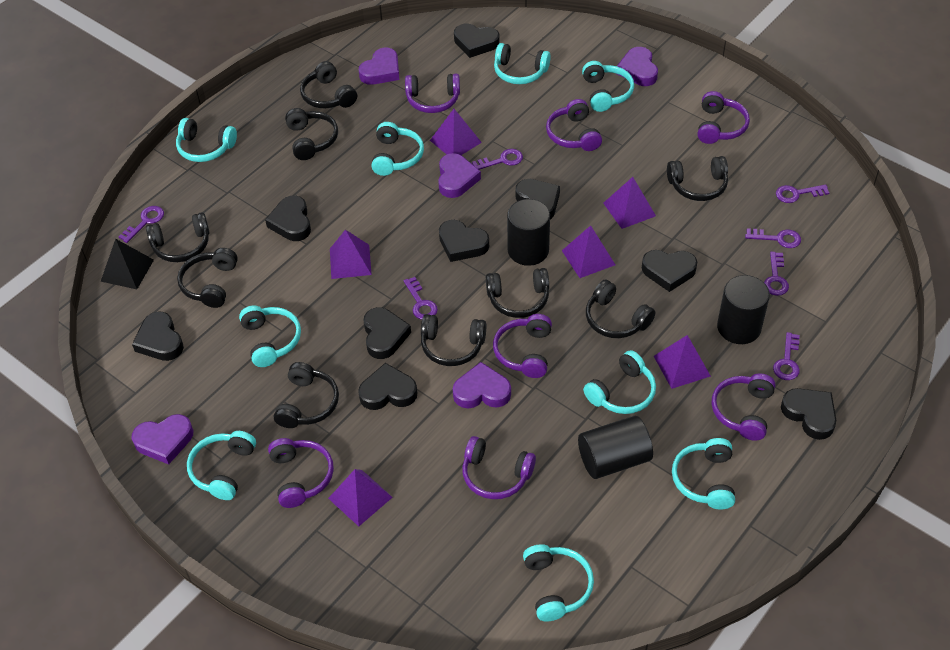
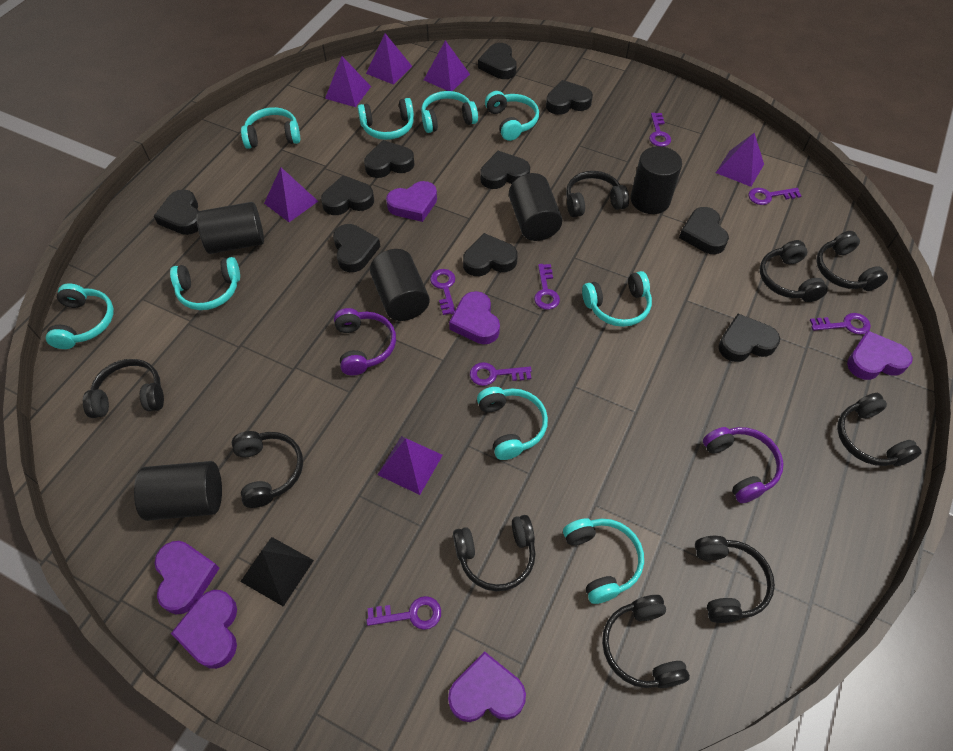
black cylinder: 3 -> 5
black heart: 9 -> 10
purple headphones: 7 -> 2
purple heart: 5 -> 6

